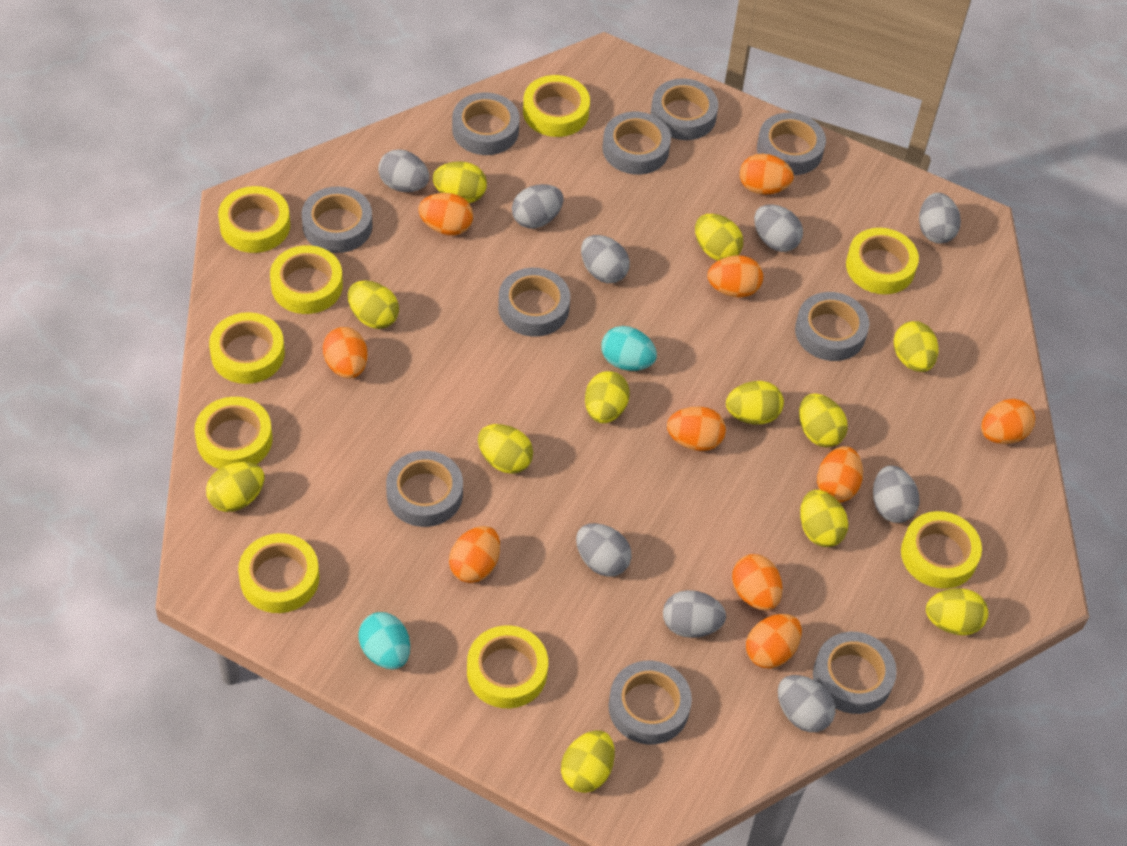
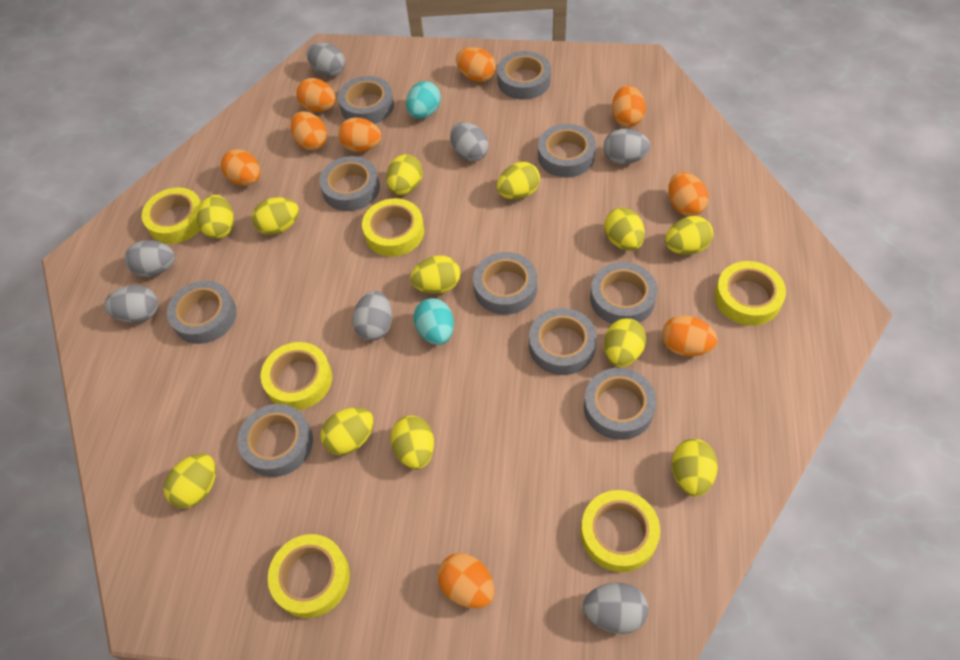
grey egg: 9 -> 7
orange egg: 10 -> 9
yellow tape: 9 -> 6

